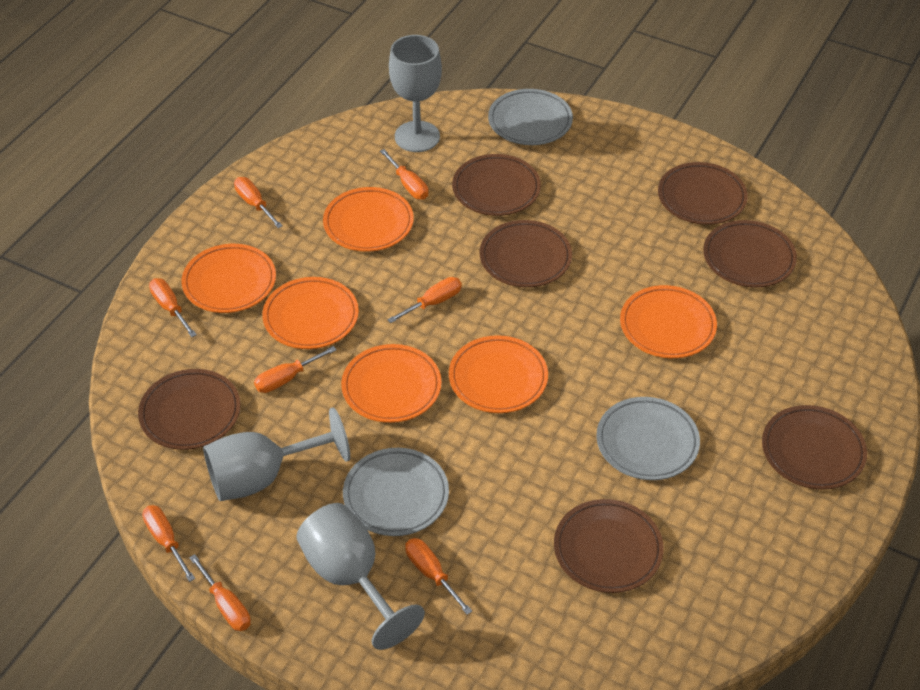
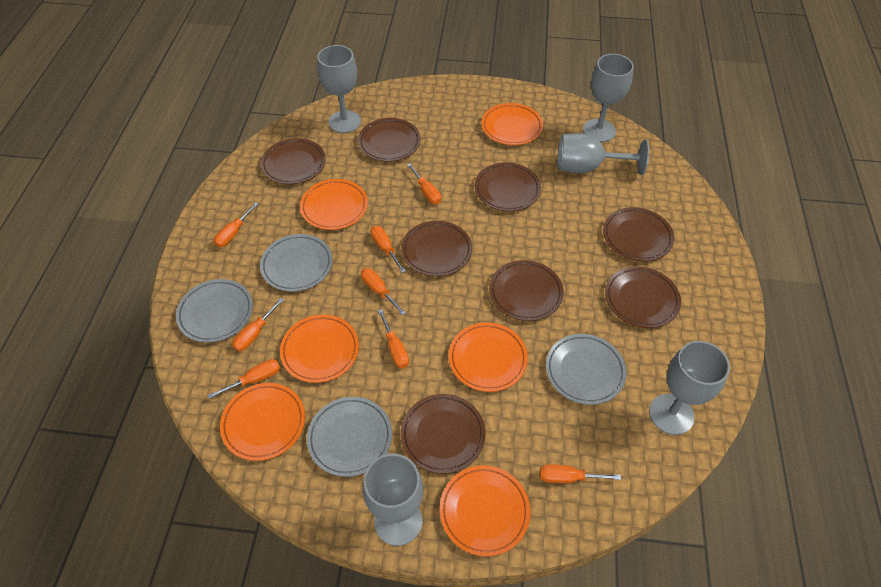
brown plate: 7 -> 8
grey goblet: 3 -> 5
grey plate: 3 -> 4

